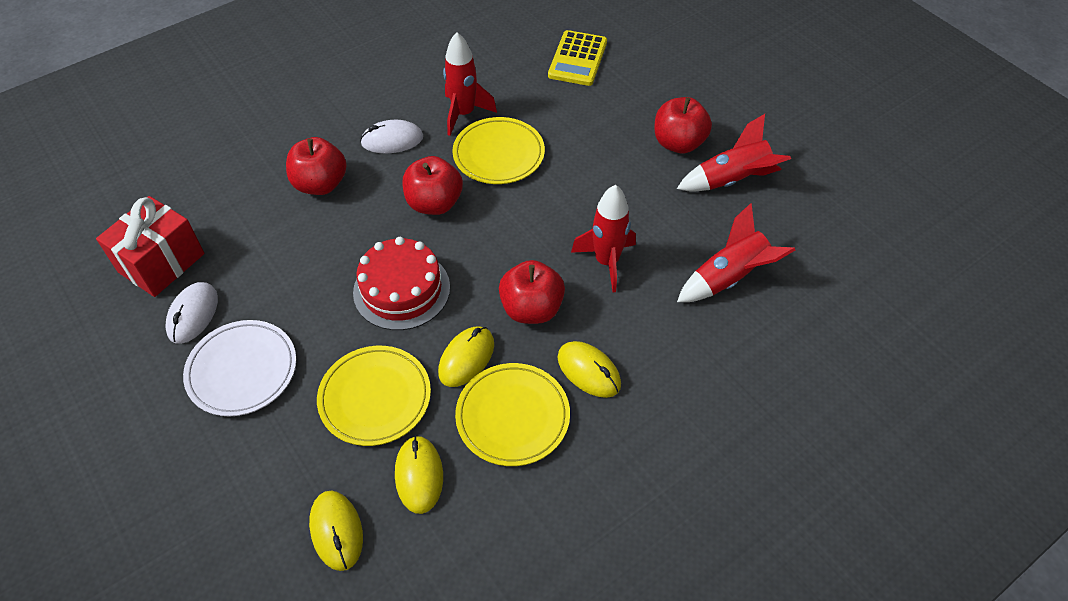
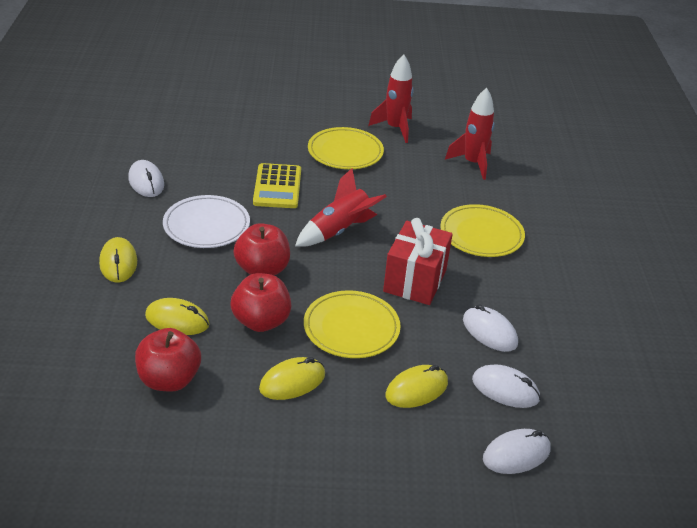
red apple: 4 -> 3
red cake: 1 -> 0
red rocket: 4 -> 3
white mouse: 2 -> 4

